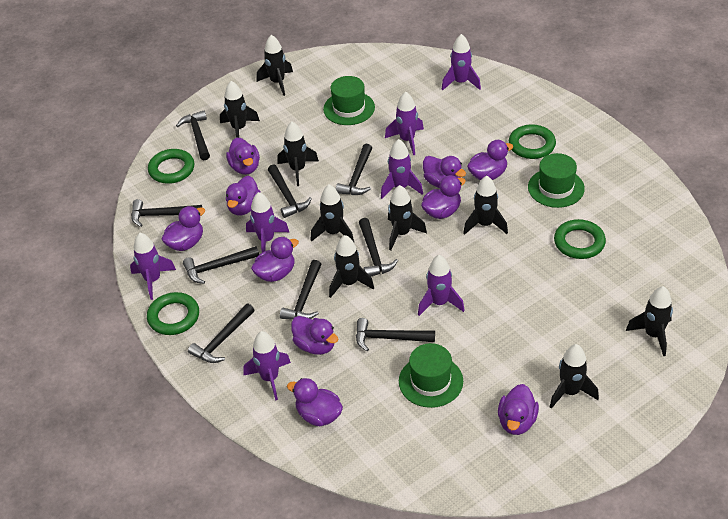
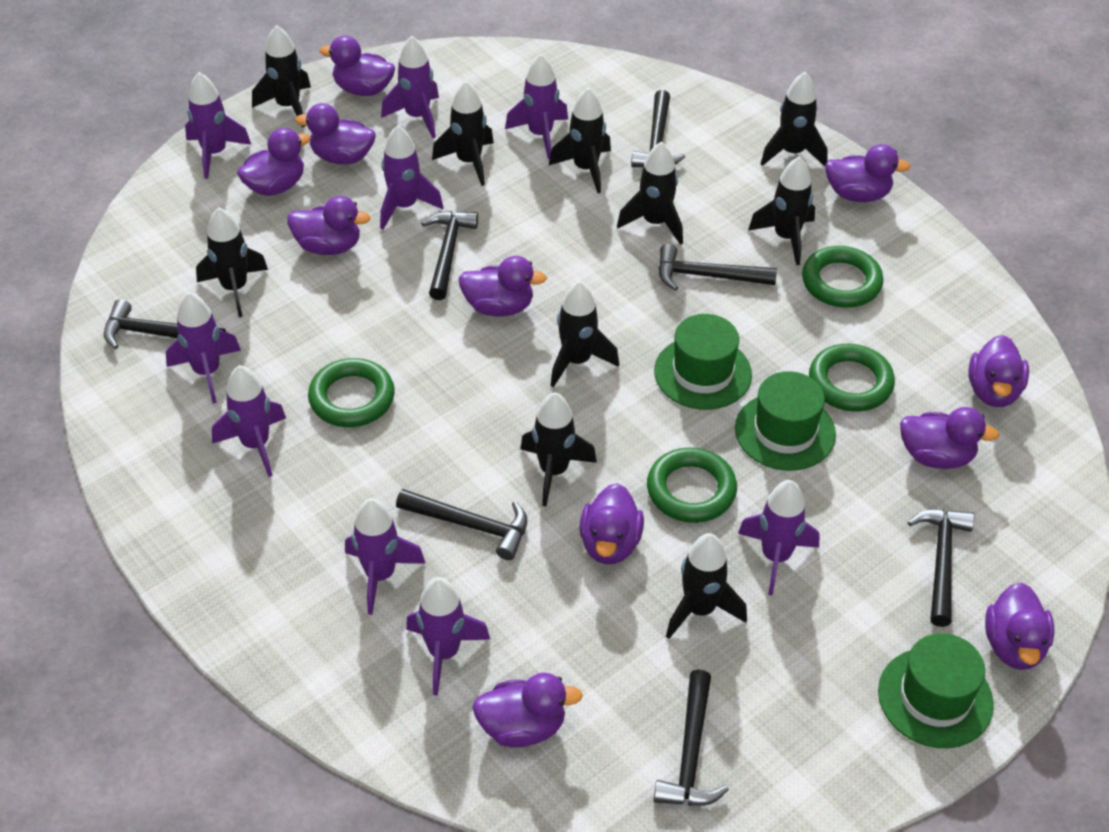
black hammer: 9 -> 7
black rocket: 9 -> 10
purple duck: 10 -> 11
purple rocket: 7 -> 9

